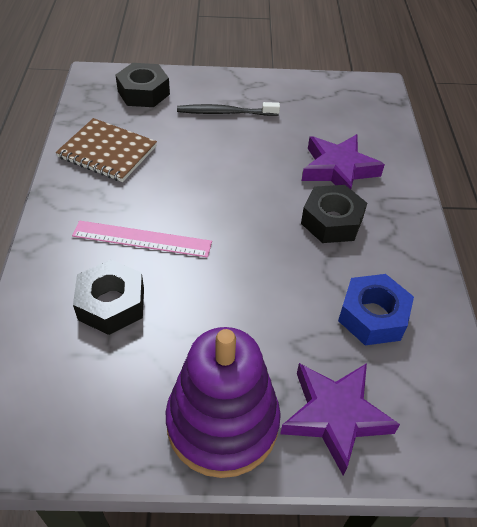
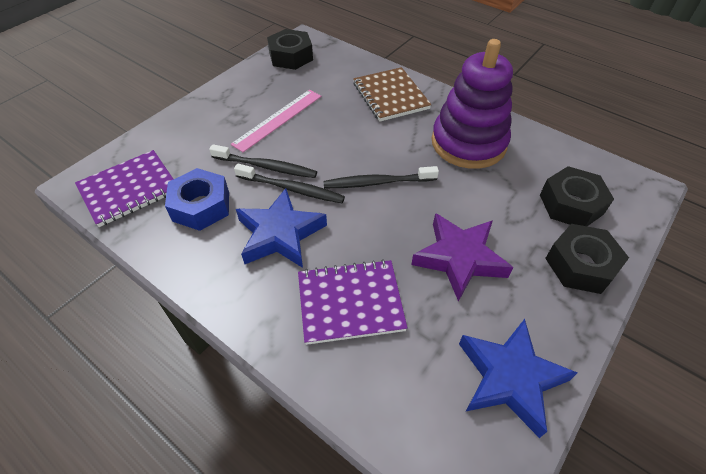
black toothbrush: 1 -> 3
blue star: 0 -> 2
purple notebook: 0 -> 2
purple star: 2 -> 1

